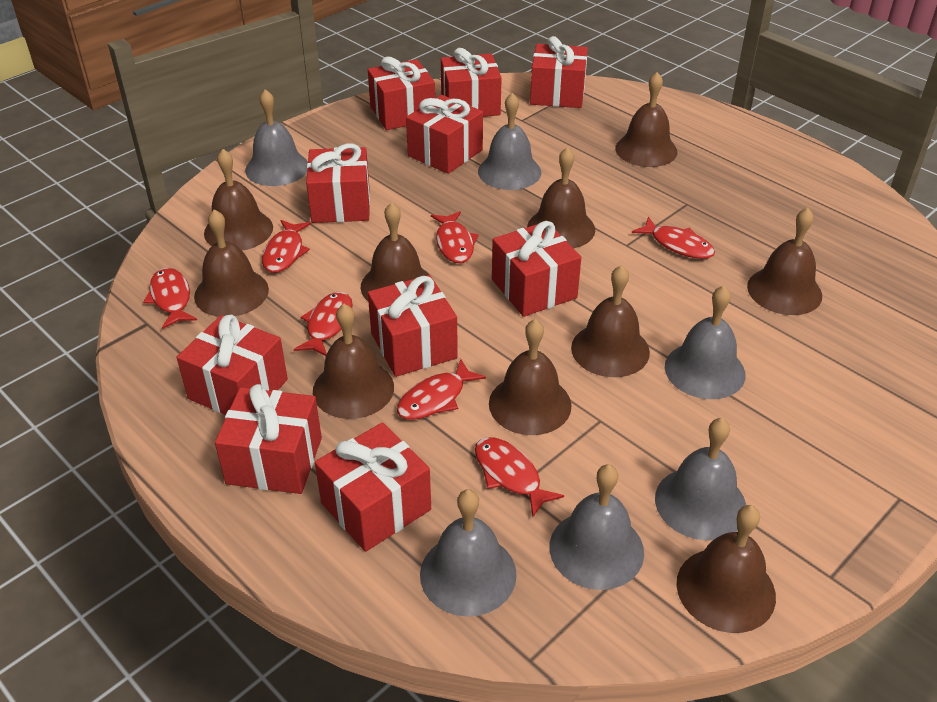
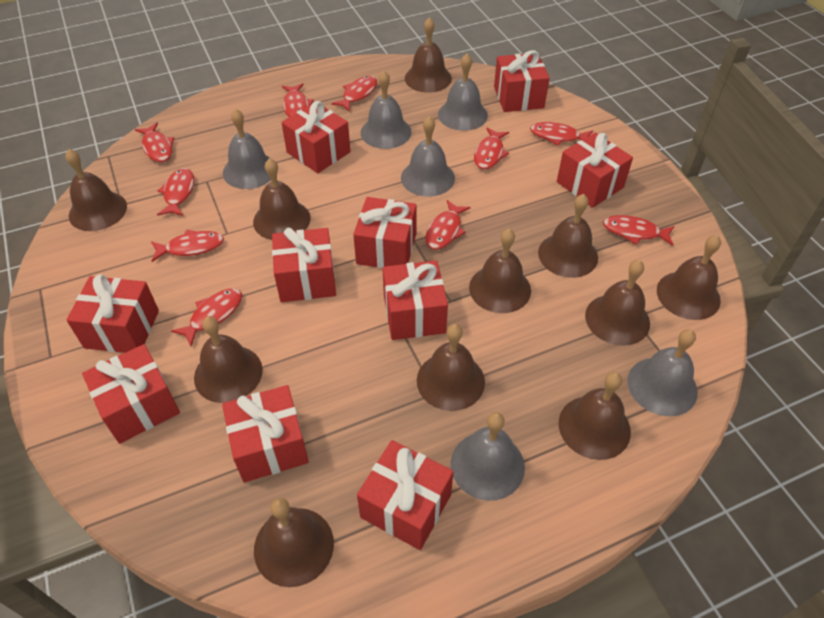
brown bell: 10 -> 11
red fish: 7 -> 10

